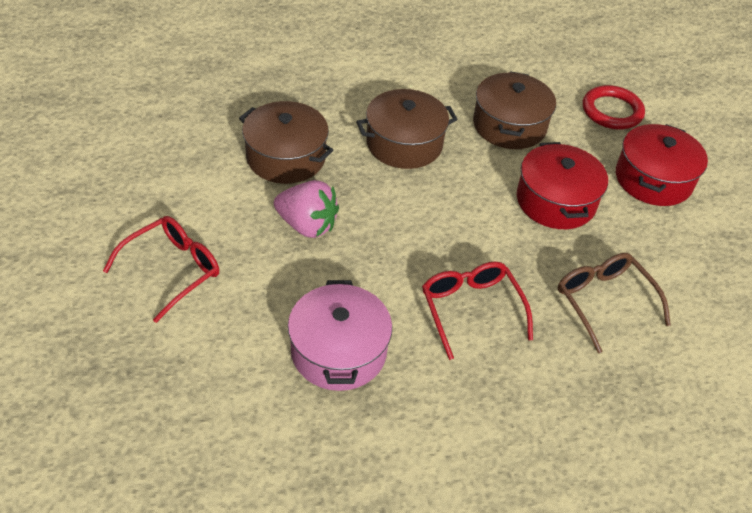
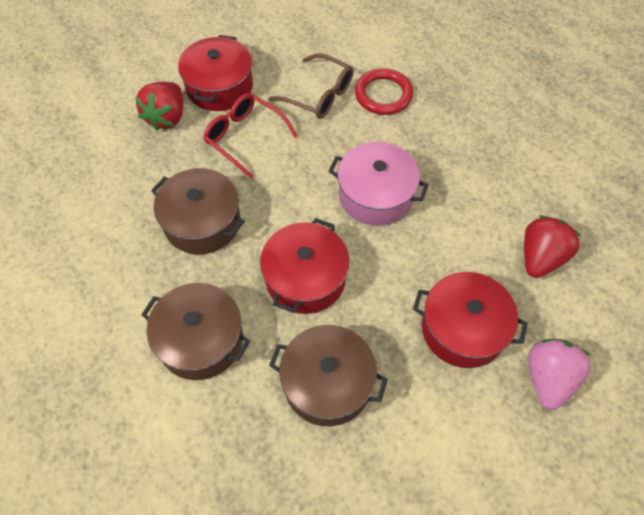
red glasses: 2 -> 1
red pot: 2 -> 3
red strawberry: 0 -> 2

